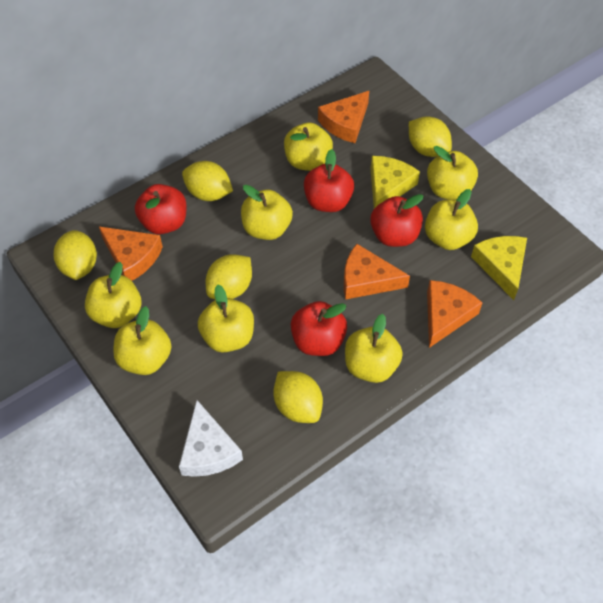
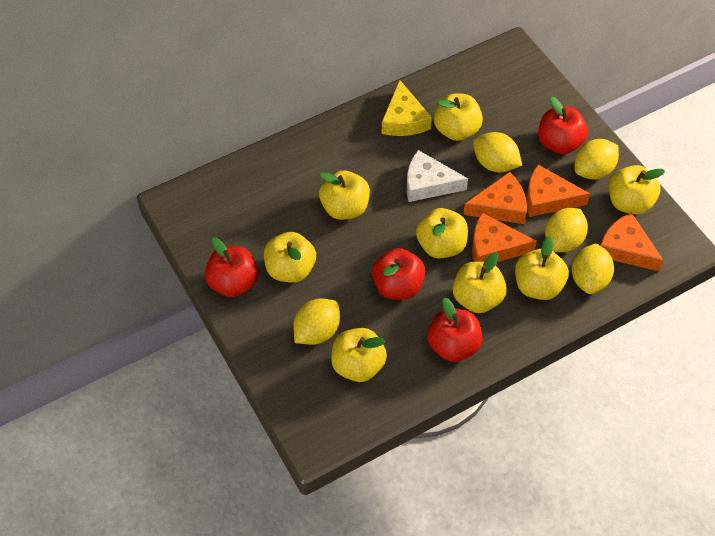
yellow cheese: 2 -> 1

